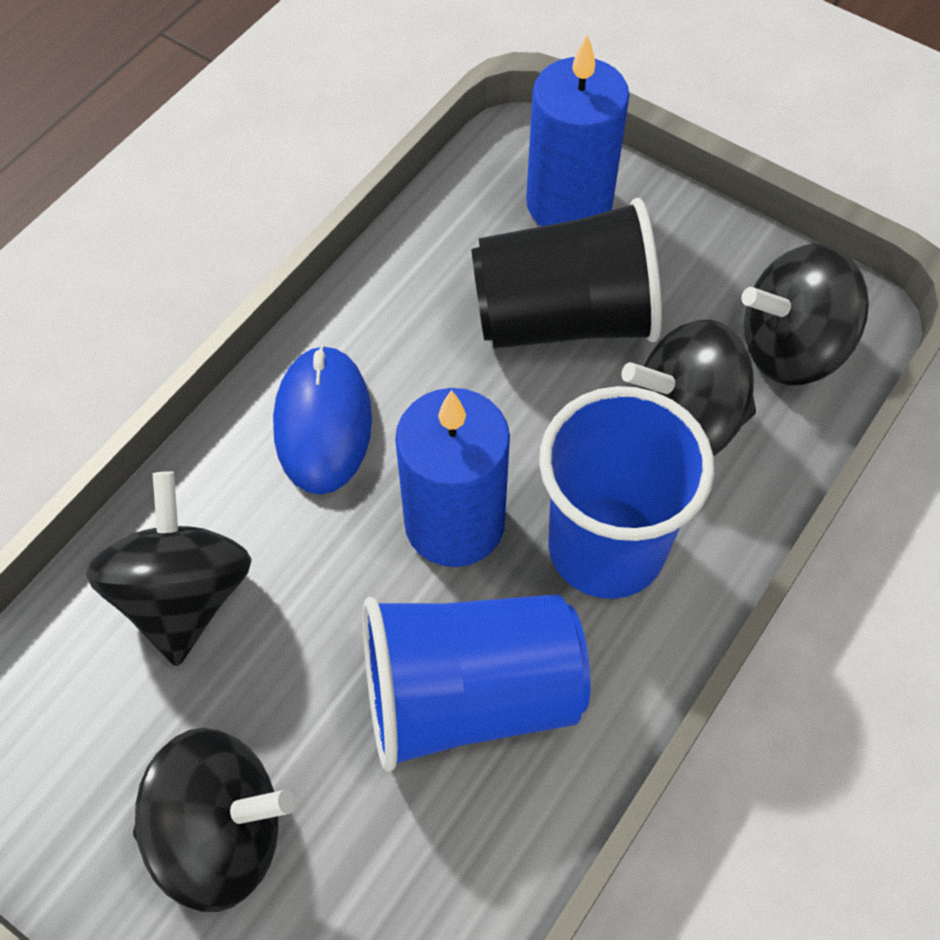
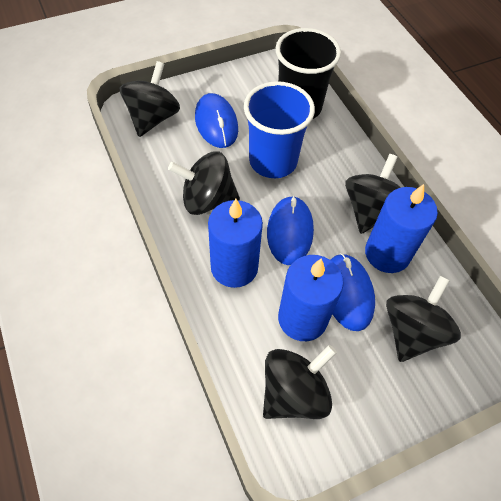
black spinning top: 4 -> 5
blue candle: 2 -> 3
blue cup: 2 -> 1
blue mouse: 1 -> 3

